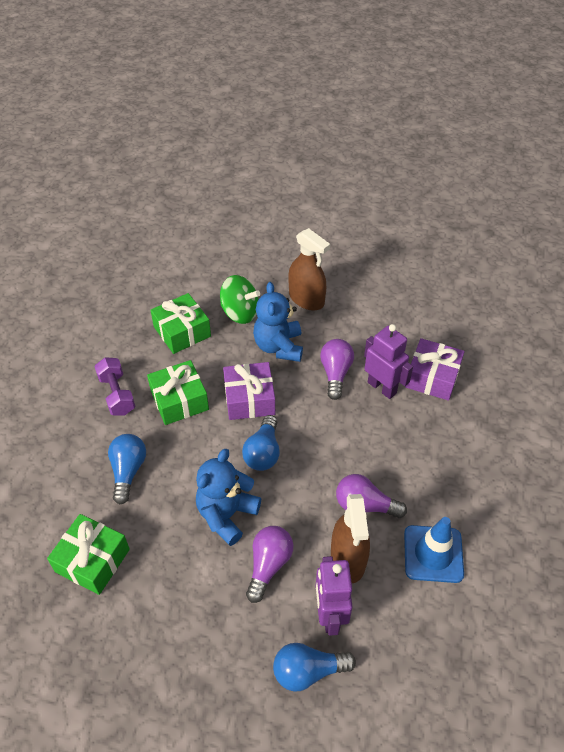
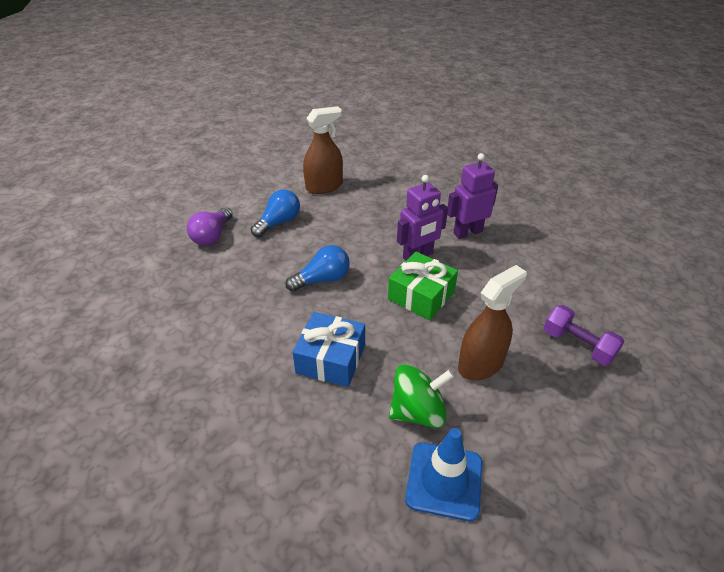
blue gift: 0 -> 1
blue light bulb: 3 -> 2
blue teddy bear: 2 -> 0
green gift: 3 -> 1
purple gift: 2 -> 0
purple light bulb: 3 -> 1

